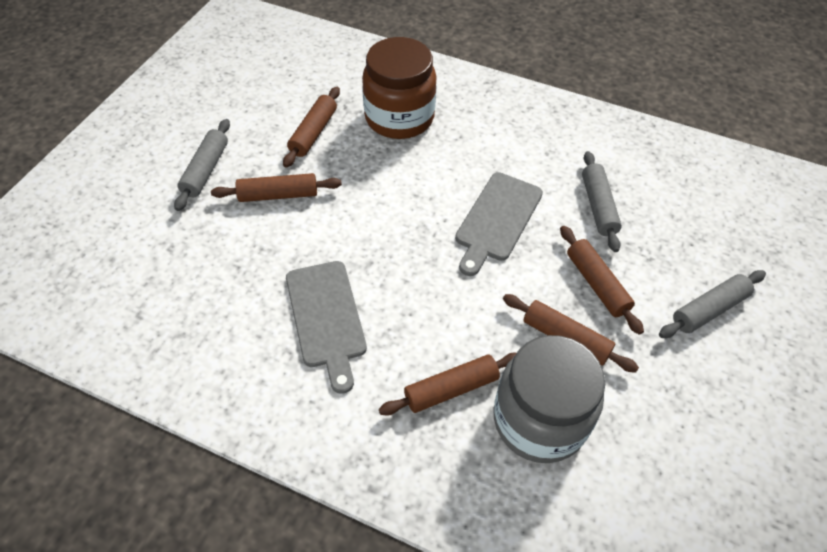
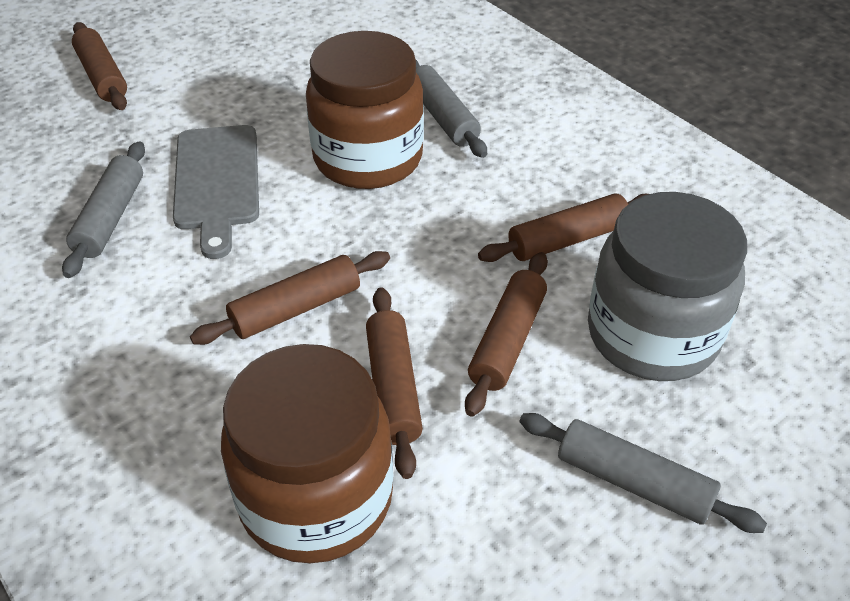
brown jar: 1 -> 2
grey cutting board: 2 -> 1

